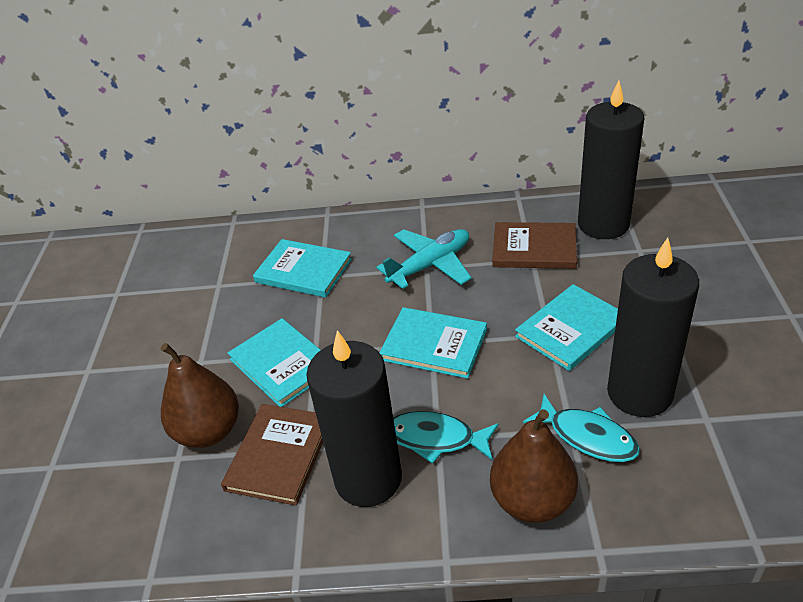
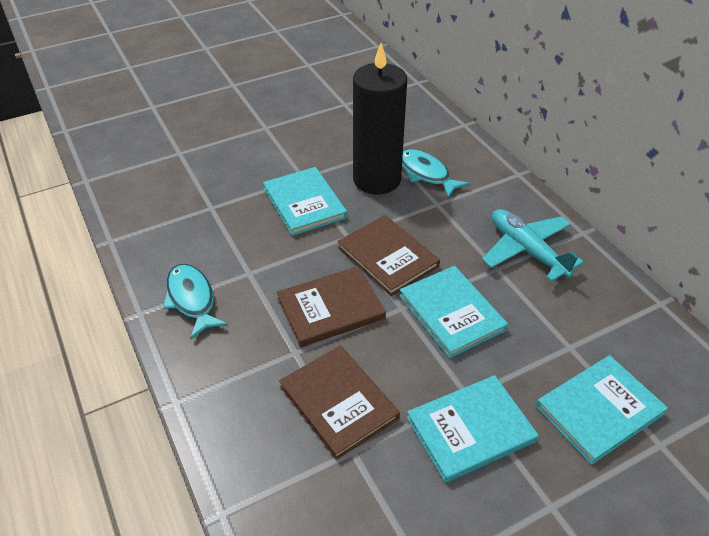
black candle: 3 -> 1
brown book: 2 -> 3
brown pear: 2 -> 0

